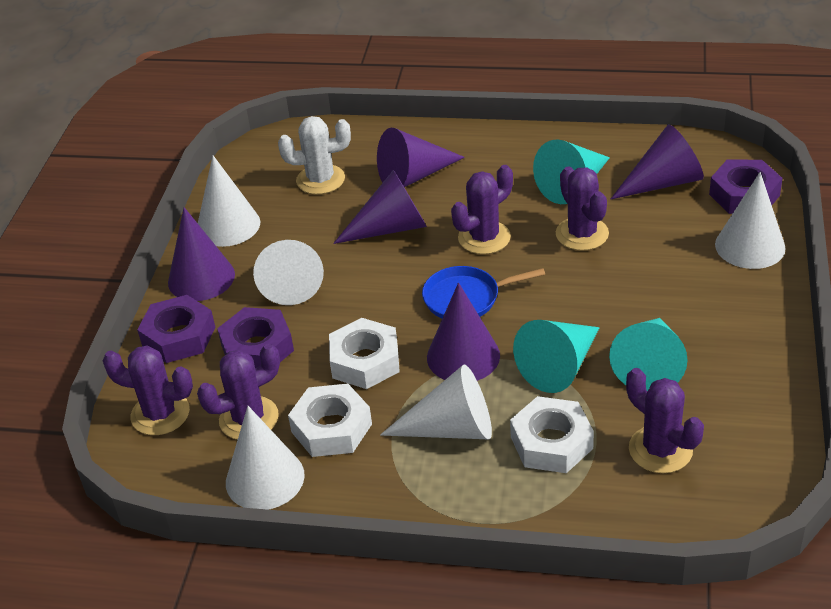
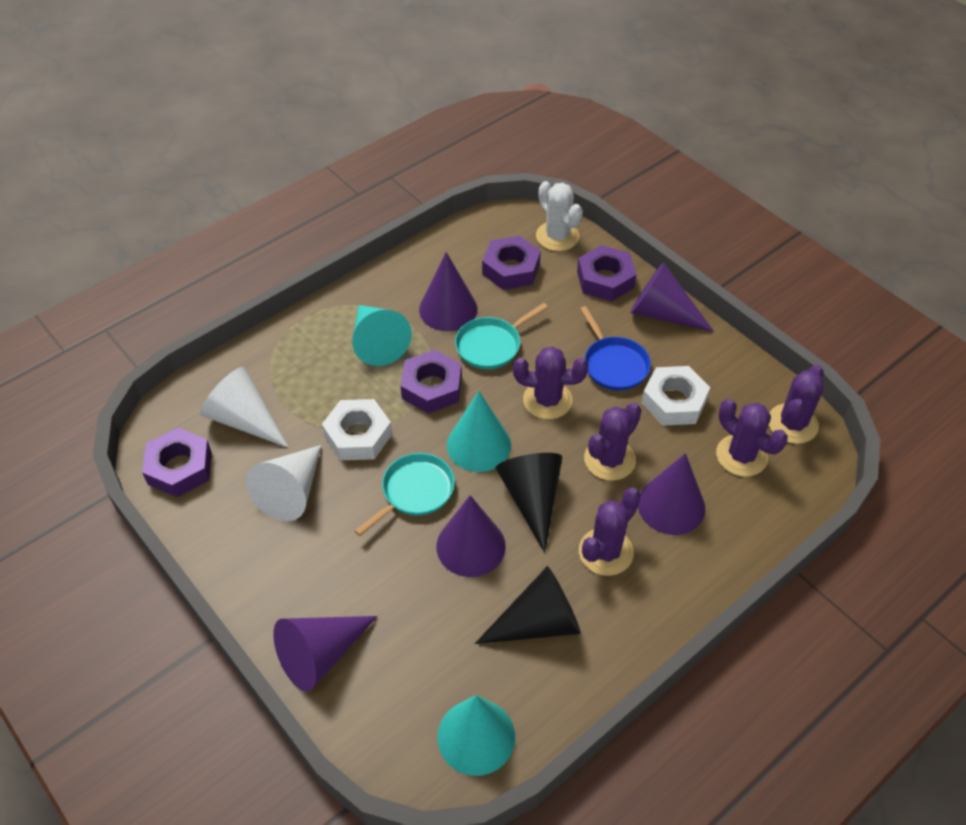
black cone: 0 -> 2
purple nut: 3 -> 4
turquoise pan: 0 -> 2
white cone: 5 -> 2
white nut: 3 -> 2

